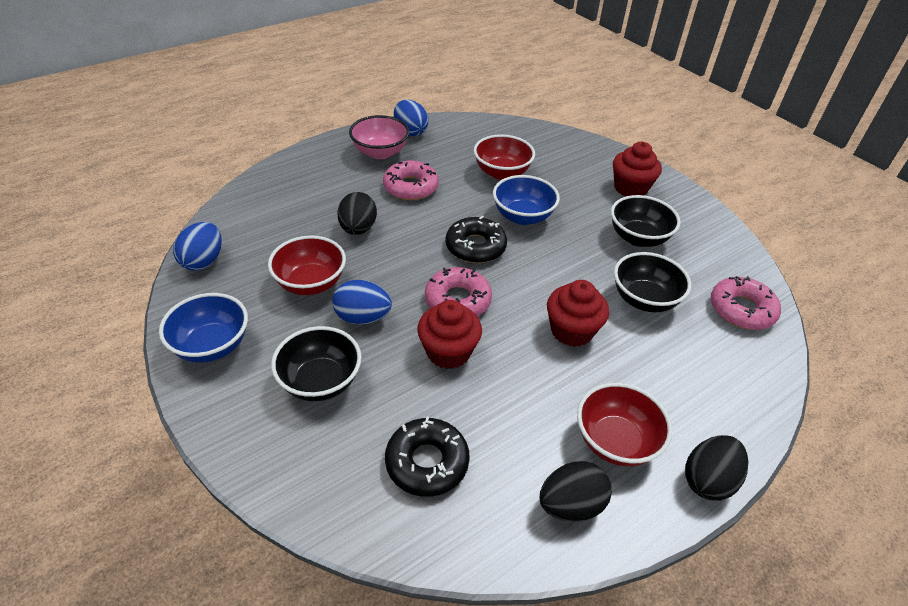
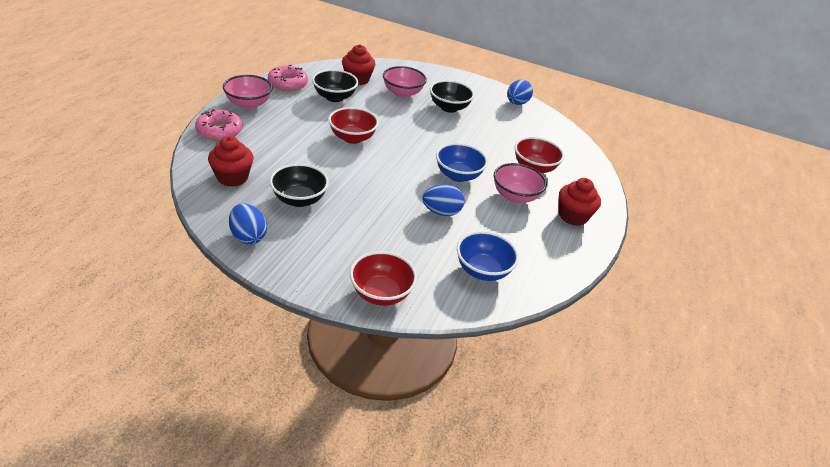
black donut: 2 -> 0
black egg: 3 -> 0
pink bowl: 1 -> 3
pink donut: 3 -> 2

